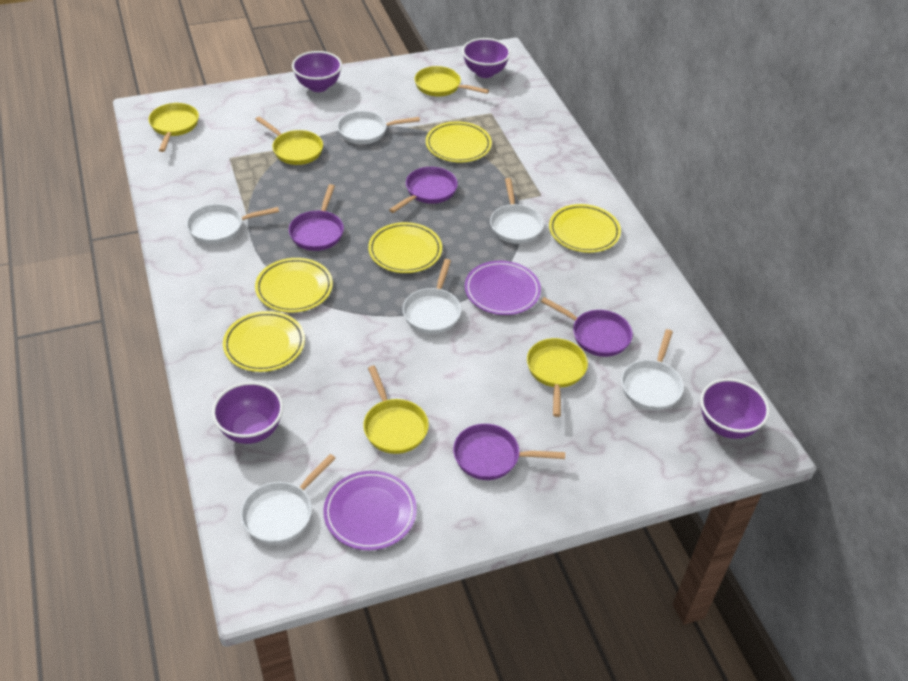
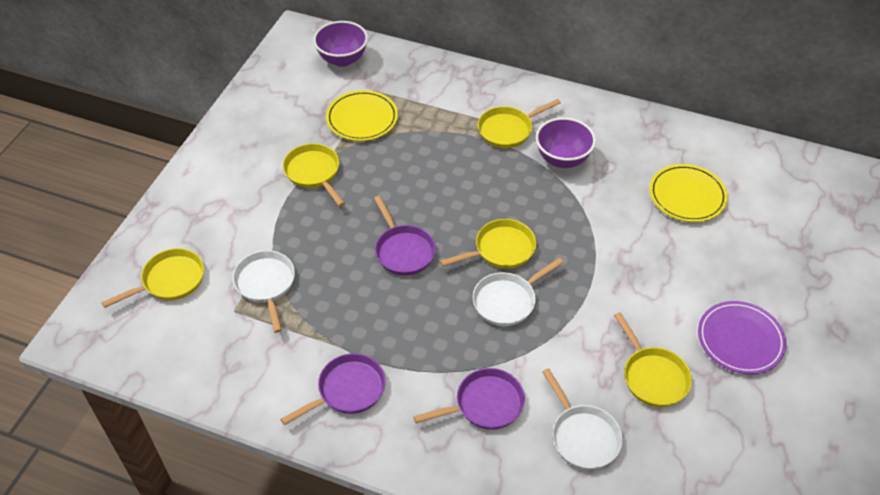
purple bowl: 4 -> 2
purple pan: 4 -> 3
purple plate: 2 -> 1
white pan: 6 -> 3
yellow plate: 5 -> 2

